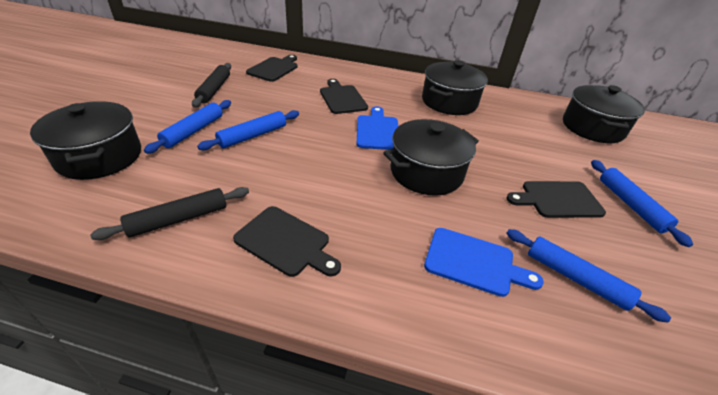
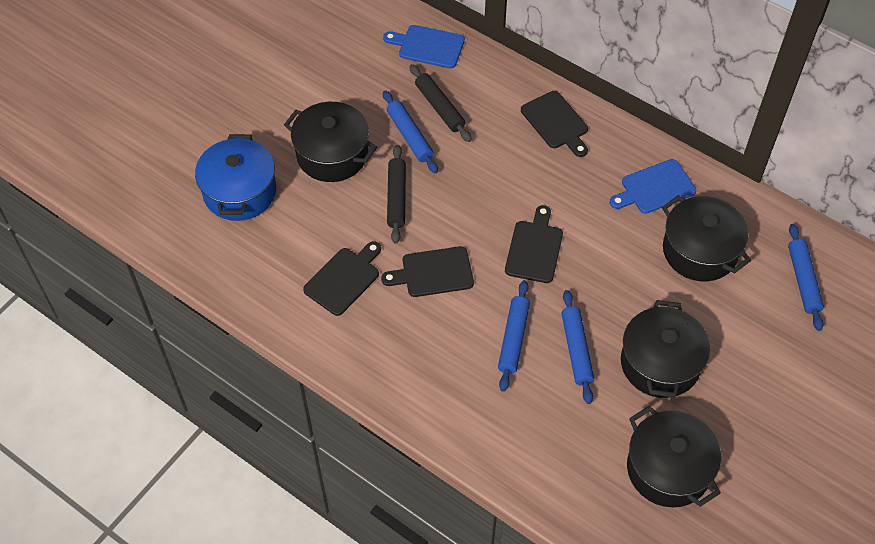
blue pot: 0 -> 1

